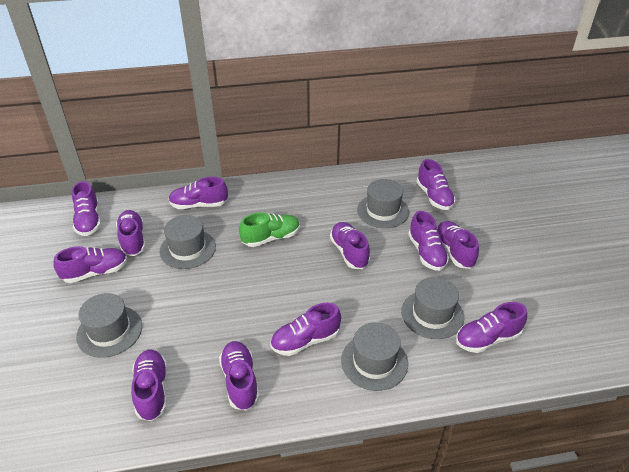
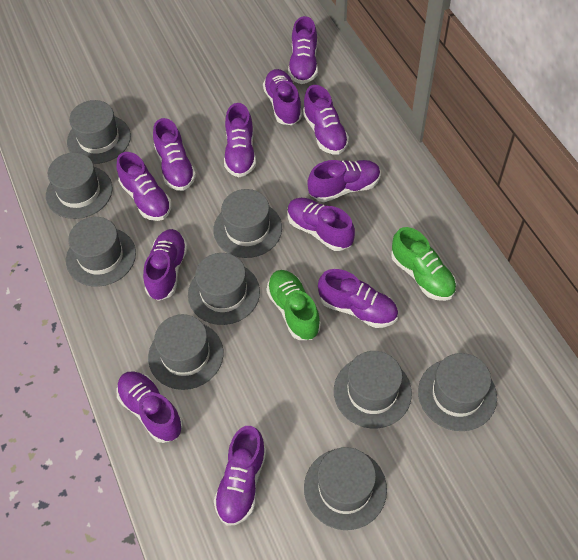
green shoe: 1 -> 2
grey hat: 5 -> 9

